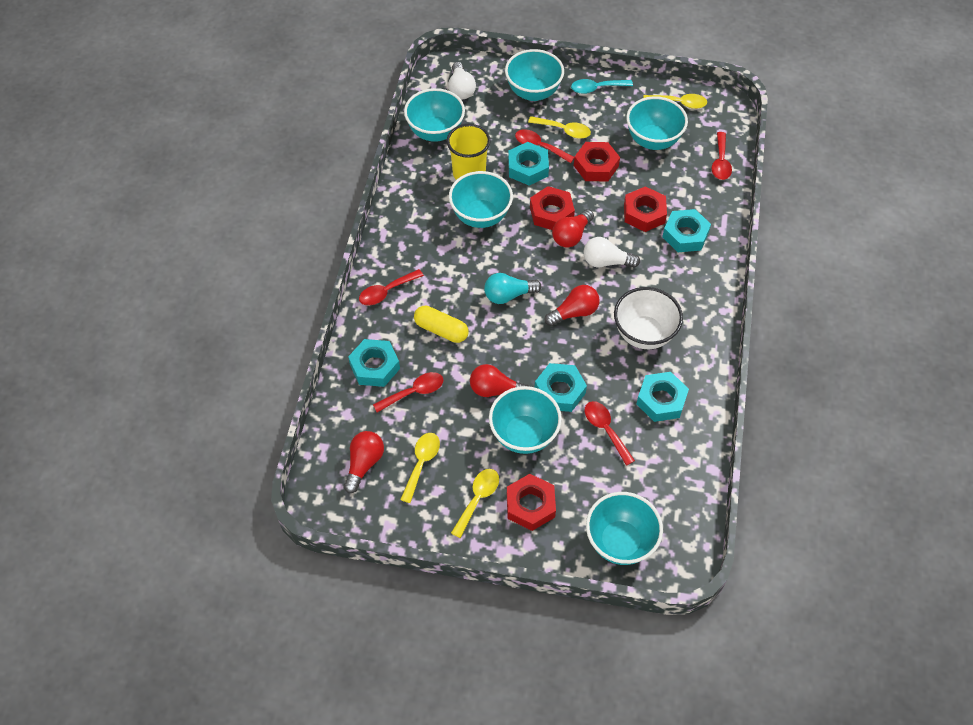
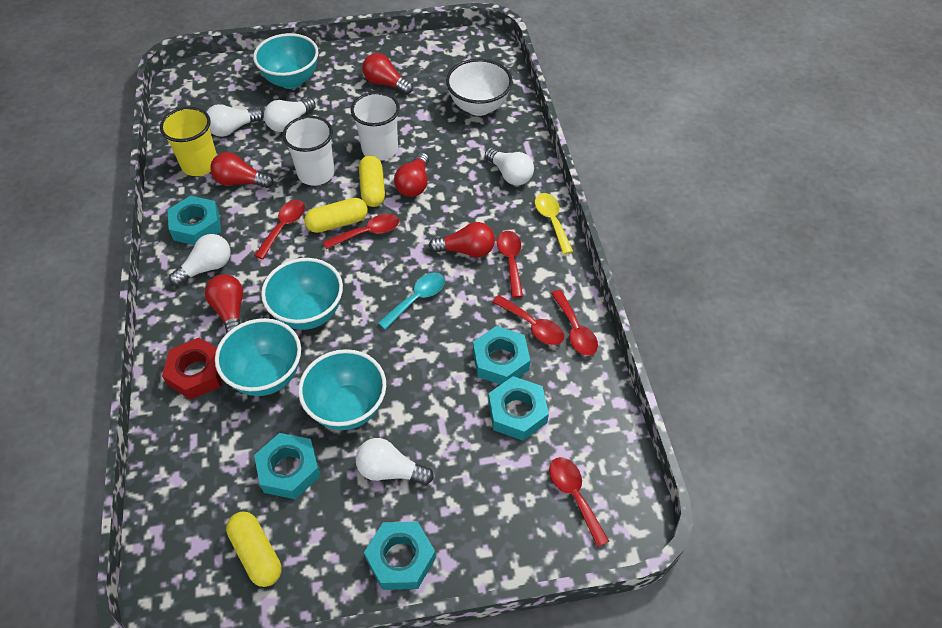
red light bulb: 4 -> 5
red nut: 4 -> 1
red spoon: 5 -> 6
turquoise bowl: 6 -> 4
turquoise light bulb: 1 -> 0
white cup: 0 -> 2
white light bulb: 2 -> 5
yellow capsule: 1 -> 3
yellow spoon: 4 -> 1

